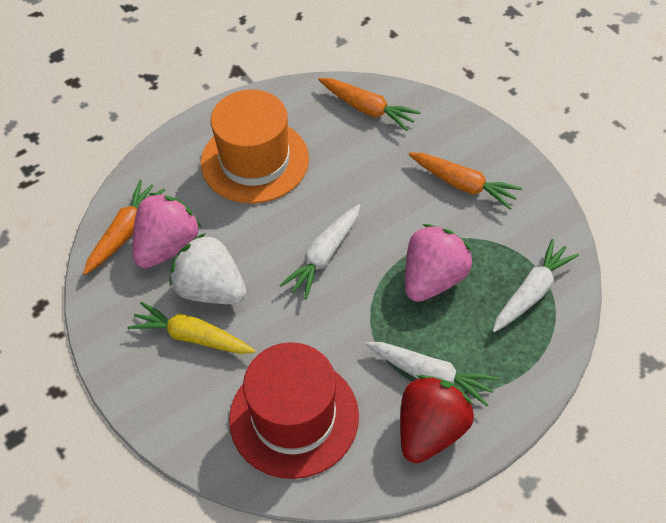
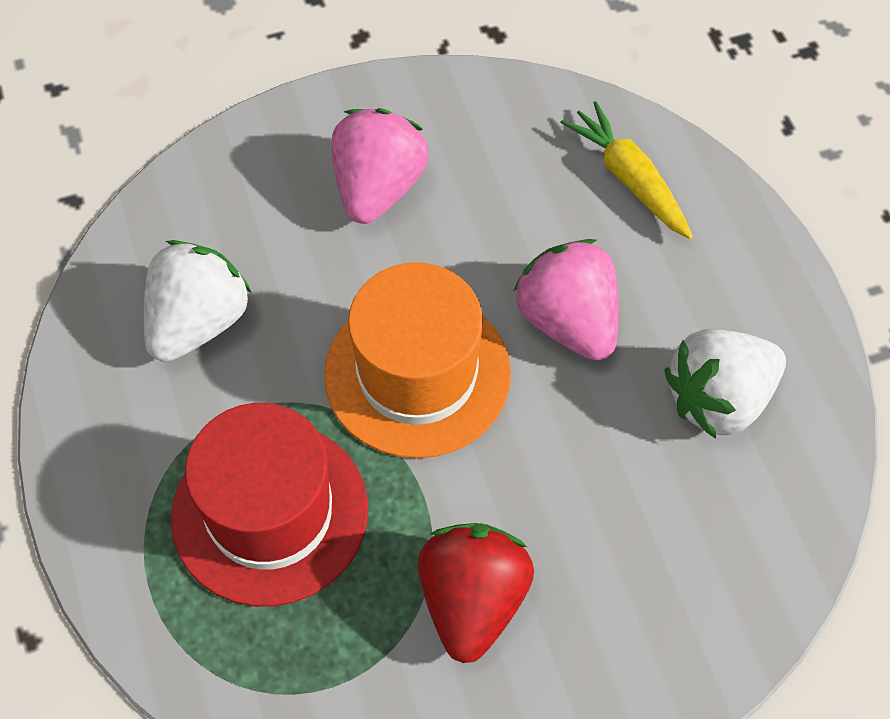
orange carrot: 3 -> 0
white carrot: 3 -> 0
white strawberry: 1 -> 2

